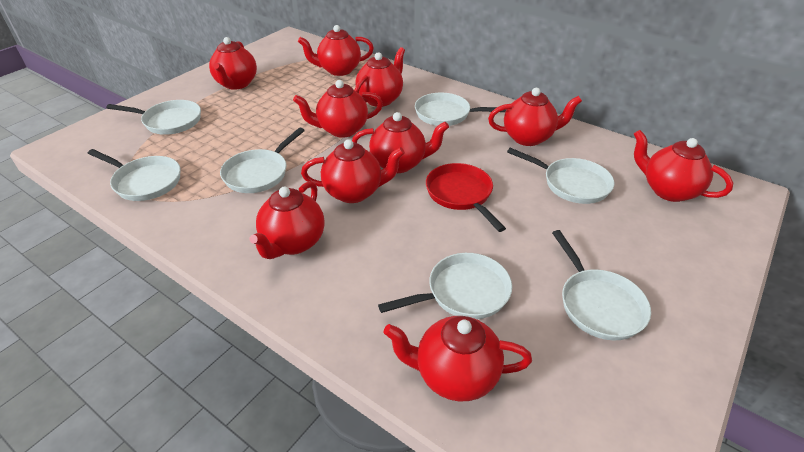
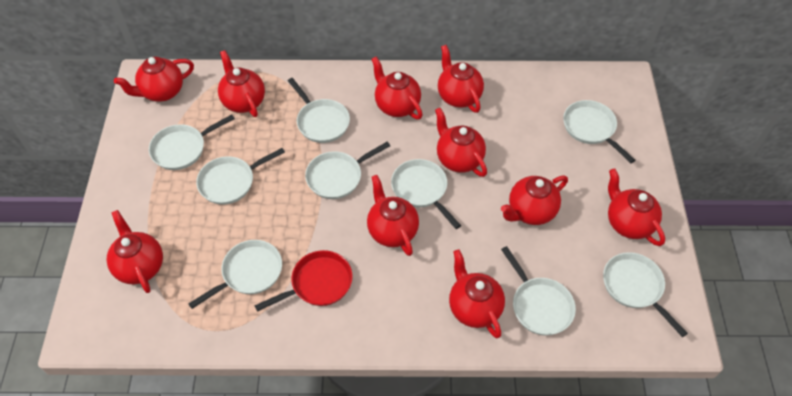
white pan: 7 -> 9

